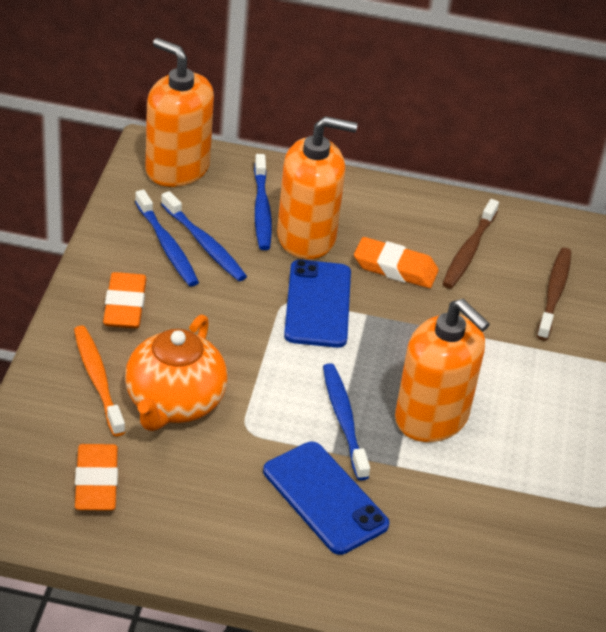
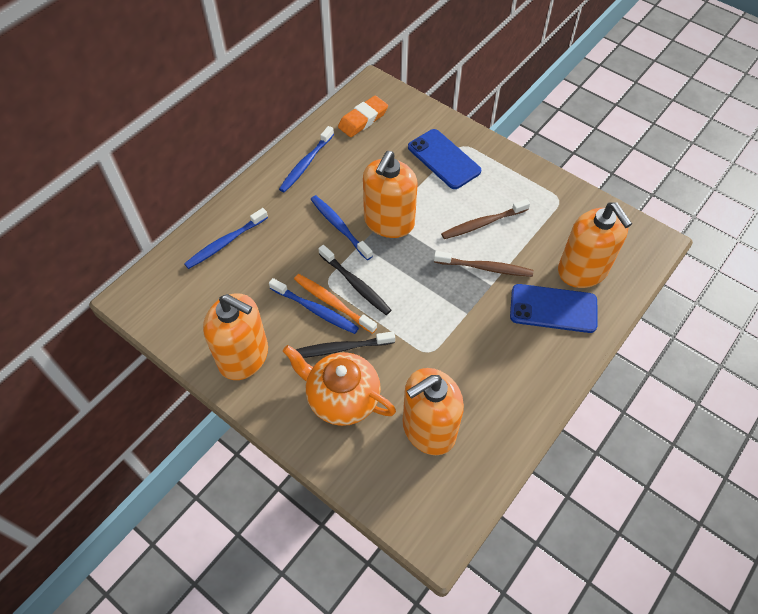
black toothbrush: 0 -> 2
orange eraser: 3 -> 1
orange soap dispenser: 3 -> 4

